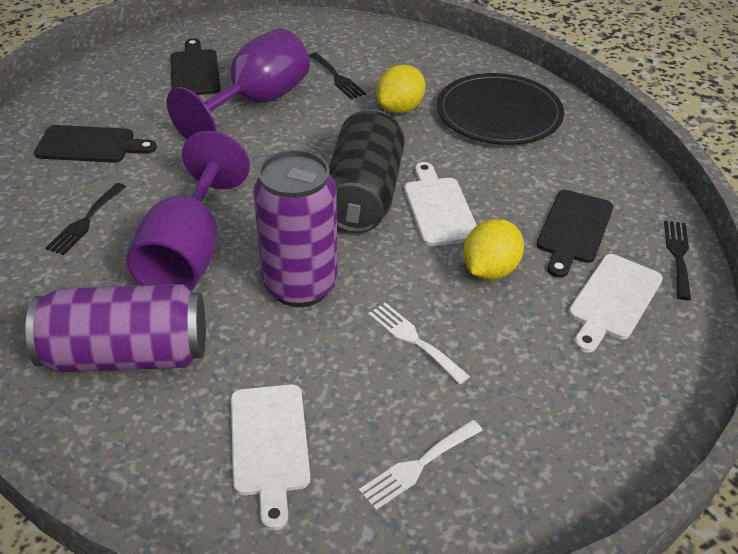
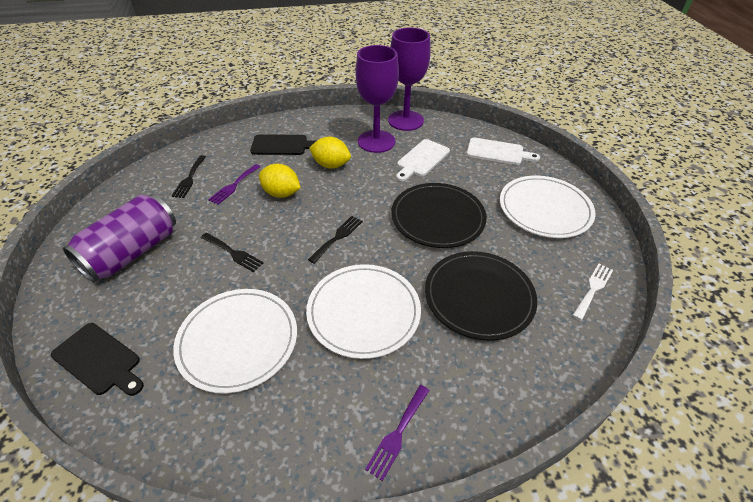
black can: 1 -> 0
black cutting board: 3 -> 2
black plate: 1 -> 2
purple can: 2 -> 1
purple fork: 0 -> 2
white cutting board: 3 -> 2
white fork: 2 -> 1
white plate: 0 -> 3

